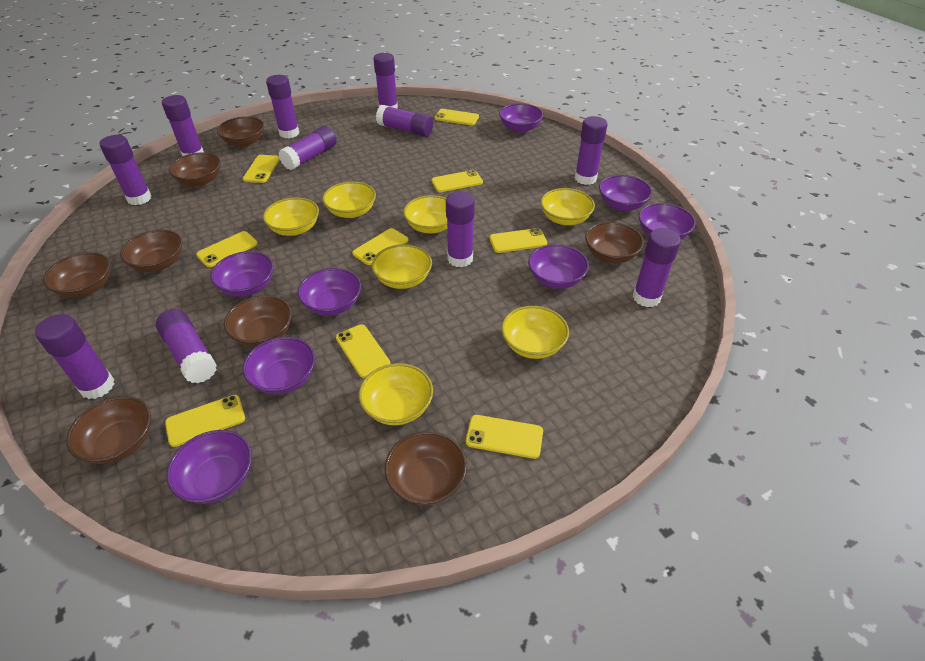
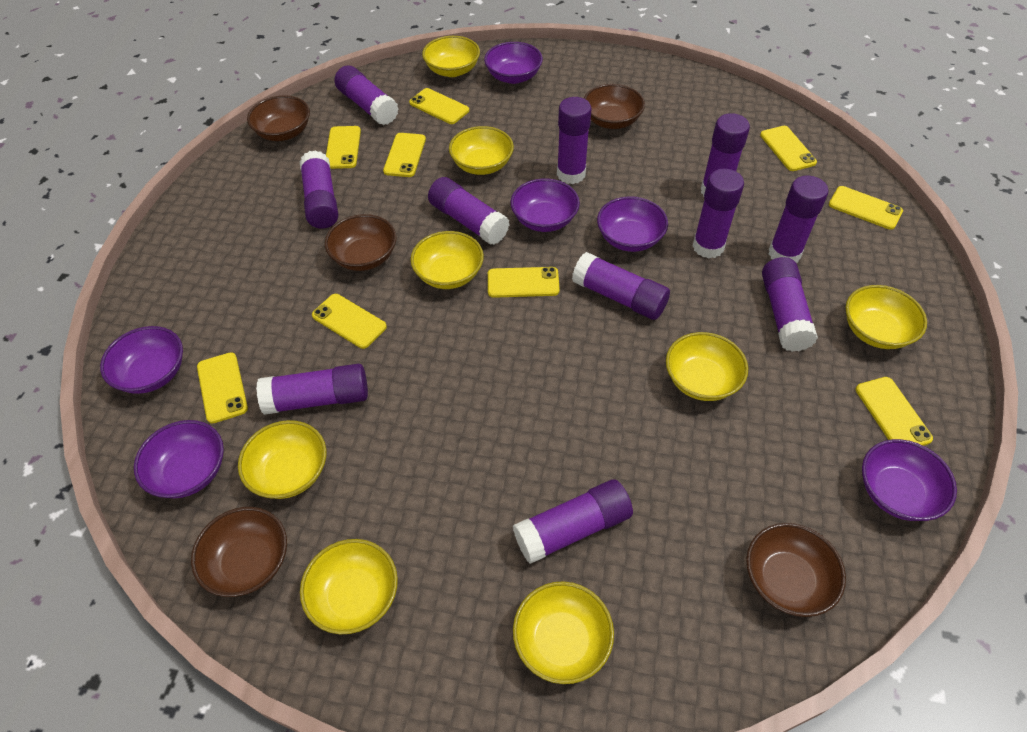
brown bowl: 8 -> 5
purple bowl: 8 -> 6
yellow bowl: 7 -> 8

